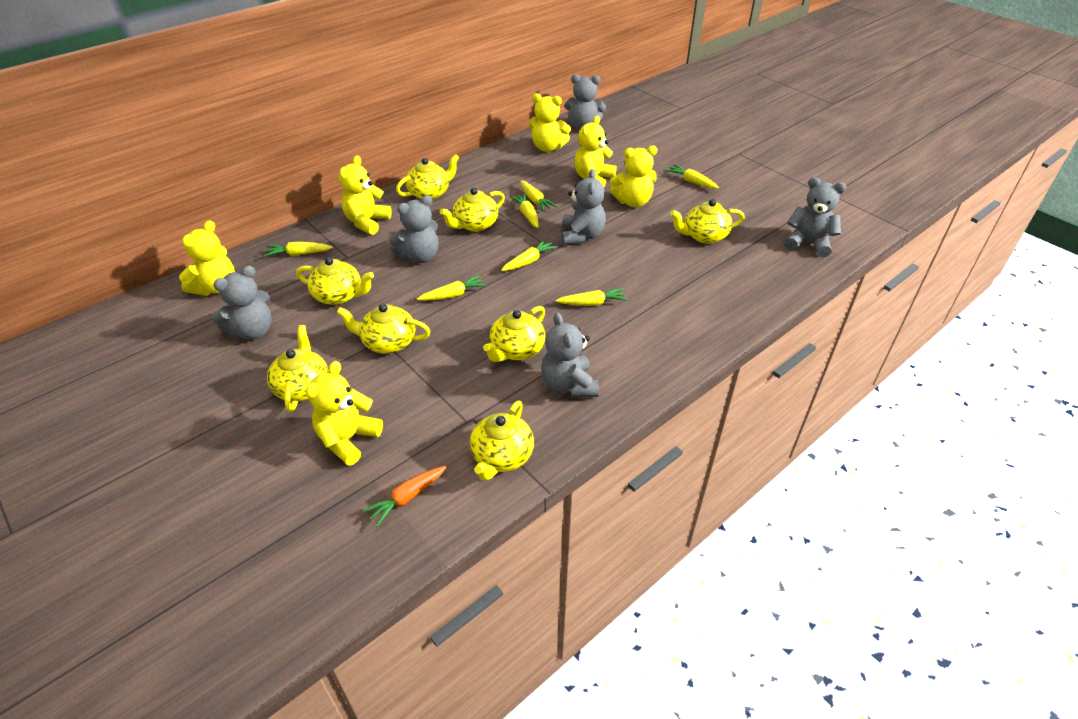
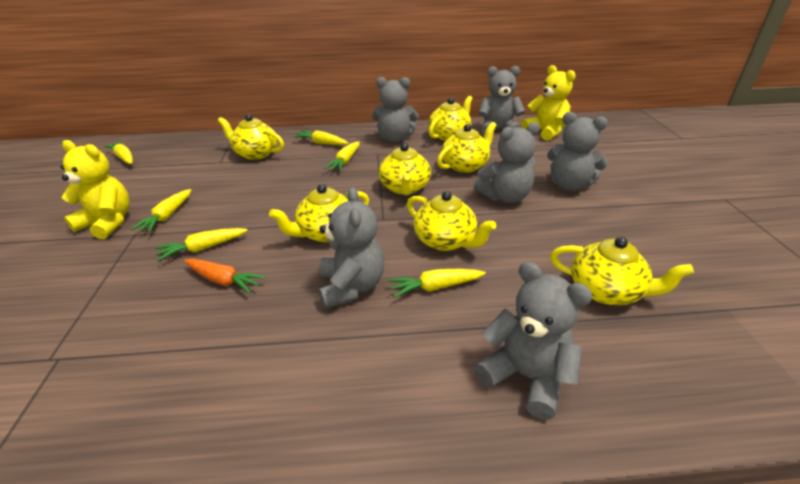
yellow carrot: 7 -> 6
yellow teapot: 8 -> 7
yellow teddy bear: 6 -> 2

